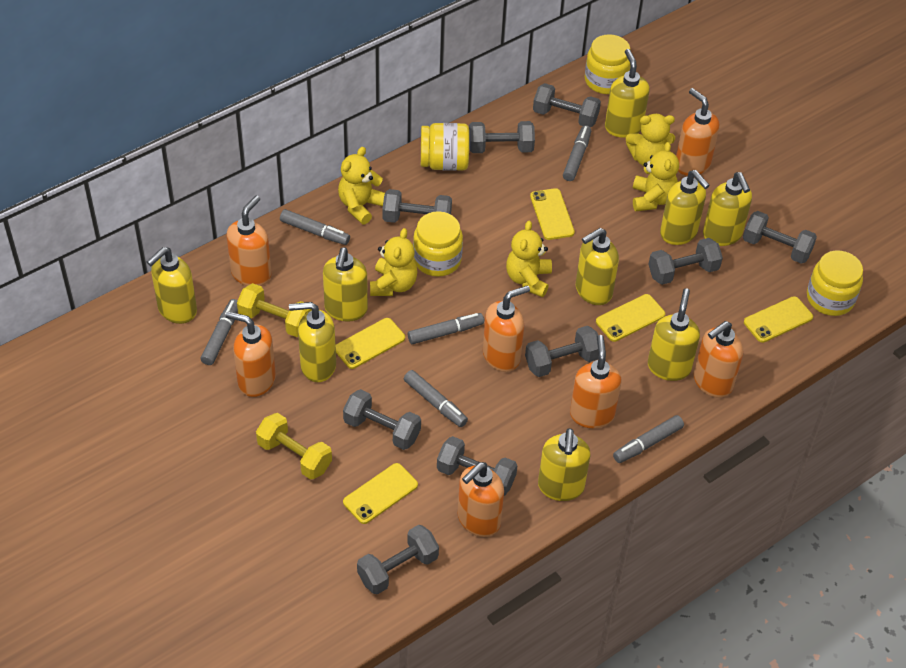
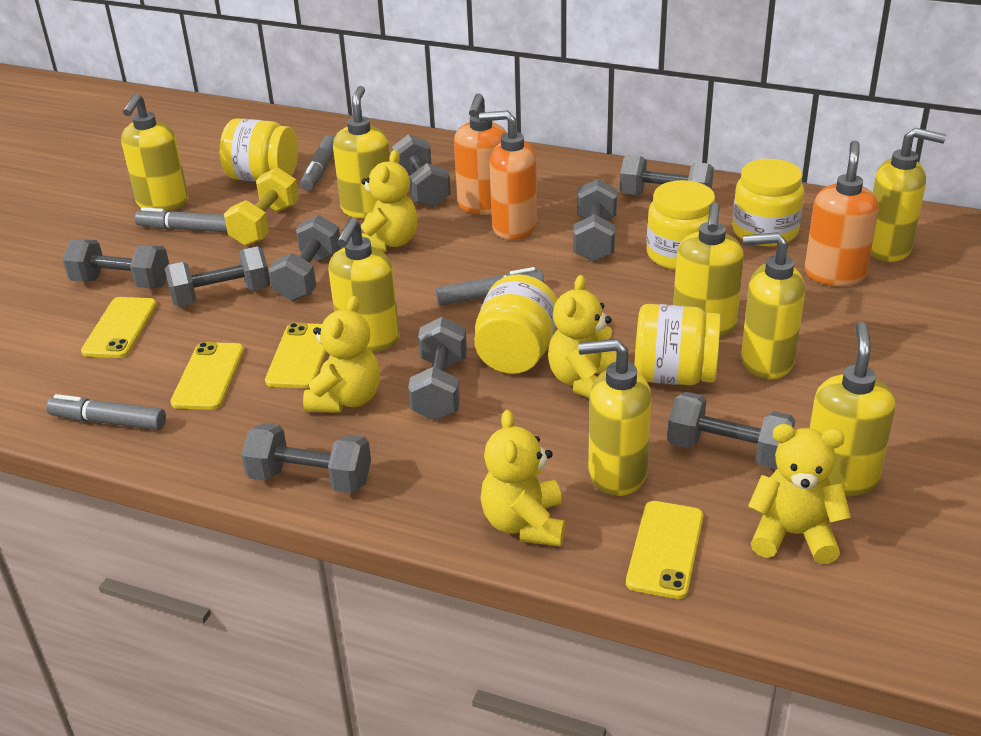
grey marker: 6 -> 4
orange soap dispenser: 7 -> 3
yellow dumbbell: 2 -> 1
yellow jar: 4 -> 5
yellow phone: 5 -> 4
yellow soap dispenser: 9 -> 8

